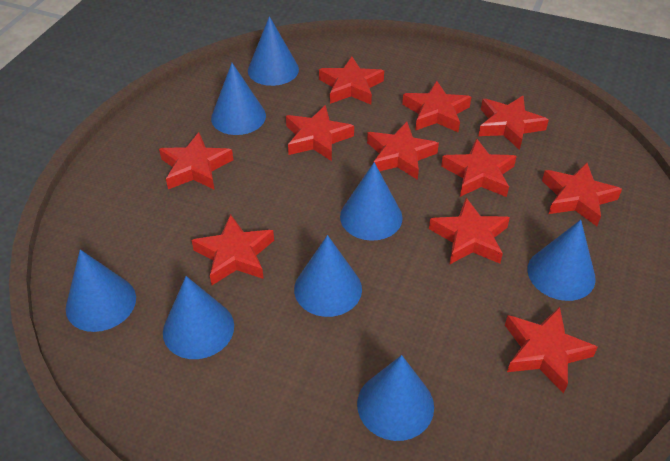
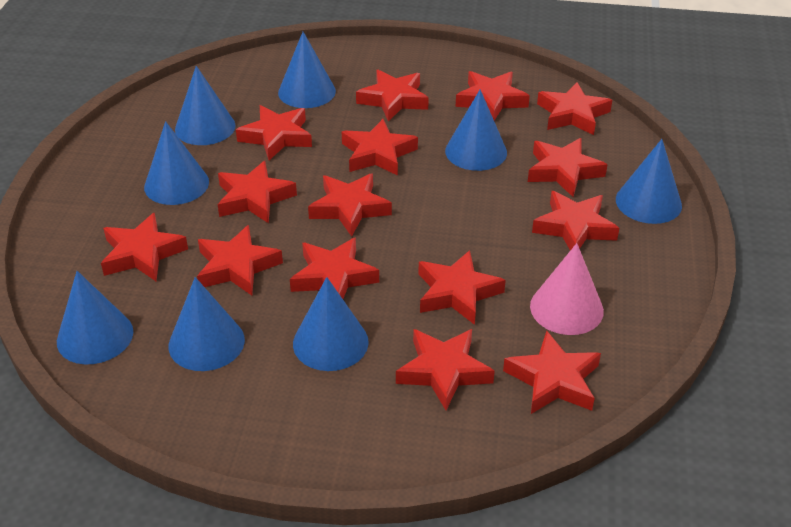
pink cone: 0 -> 1
red star: 11 -> 15

